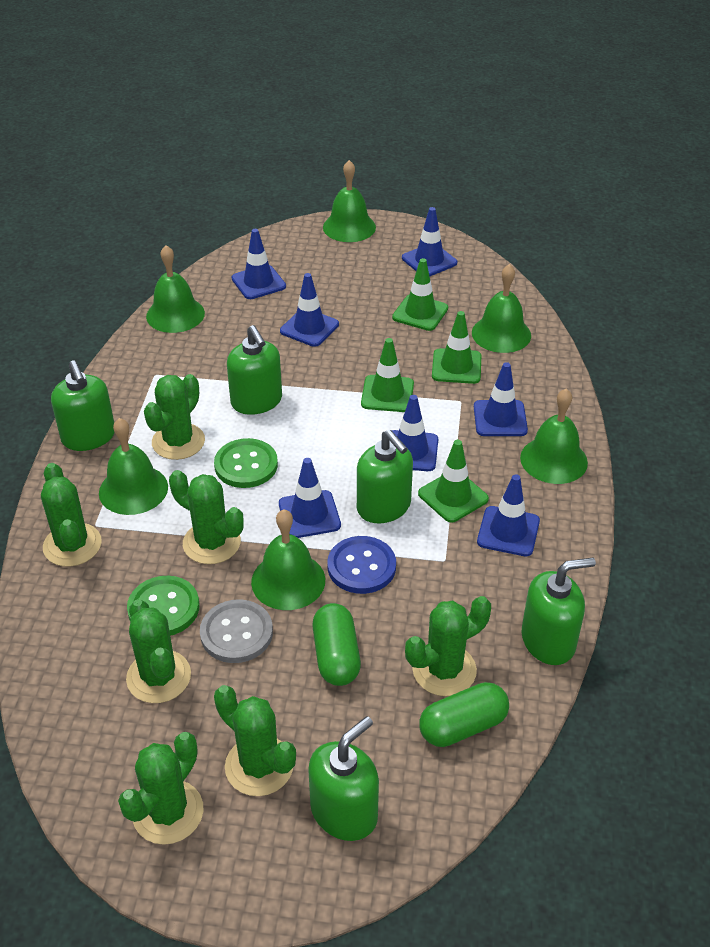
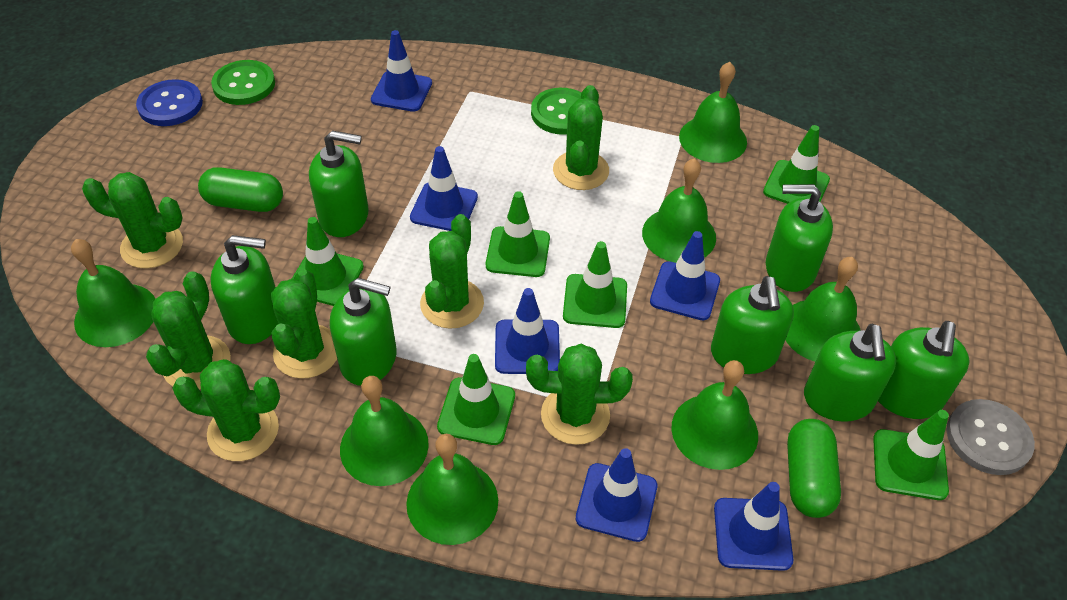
blue traffic cone: 7 -> 6
green bell: 6 -> 7
green soap dispenser: 5 -> 7
green traffic cone: 4 -> 6

